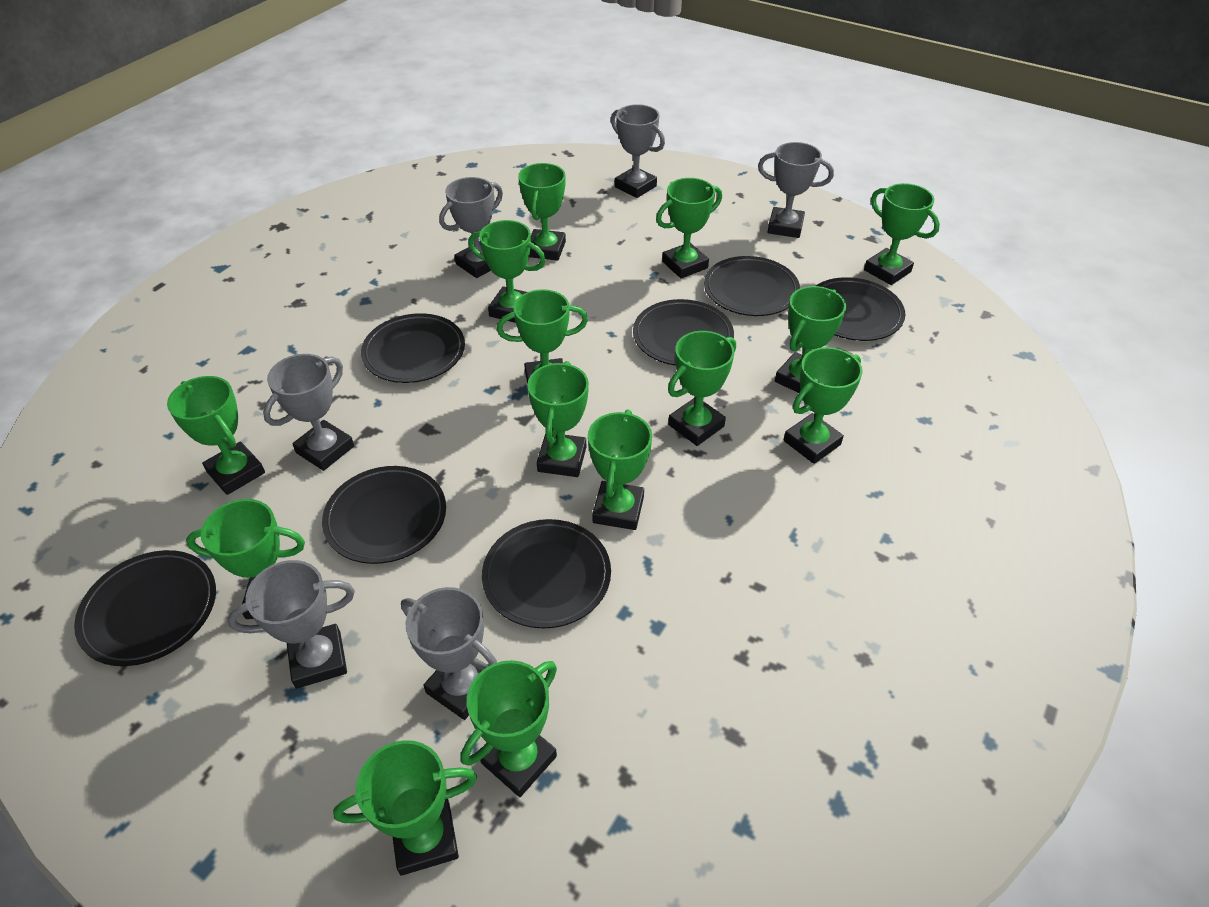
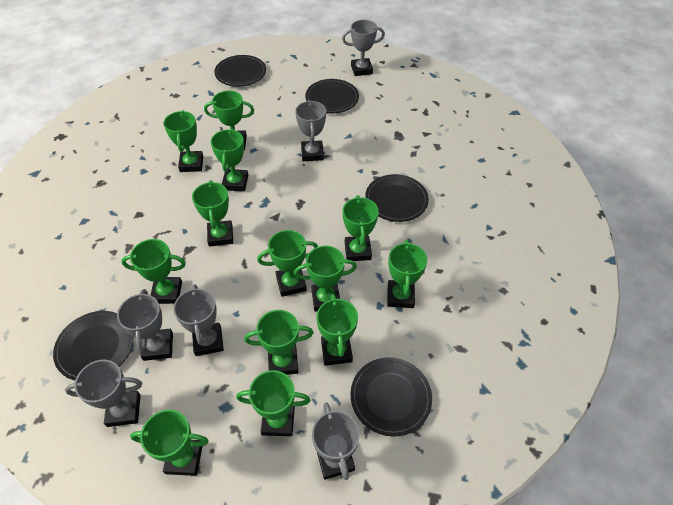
black plate: 7 -> 5
green trophy: 14 -> 13

